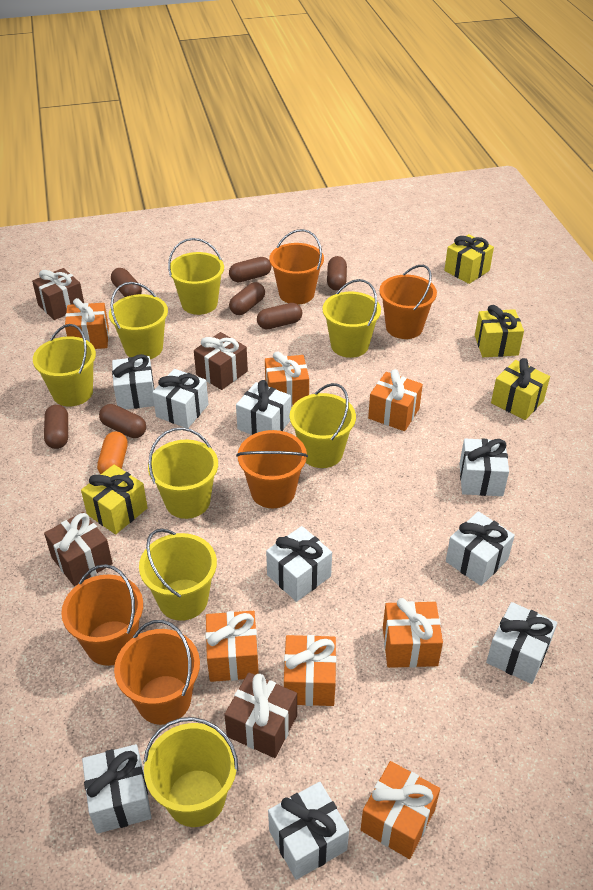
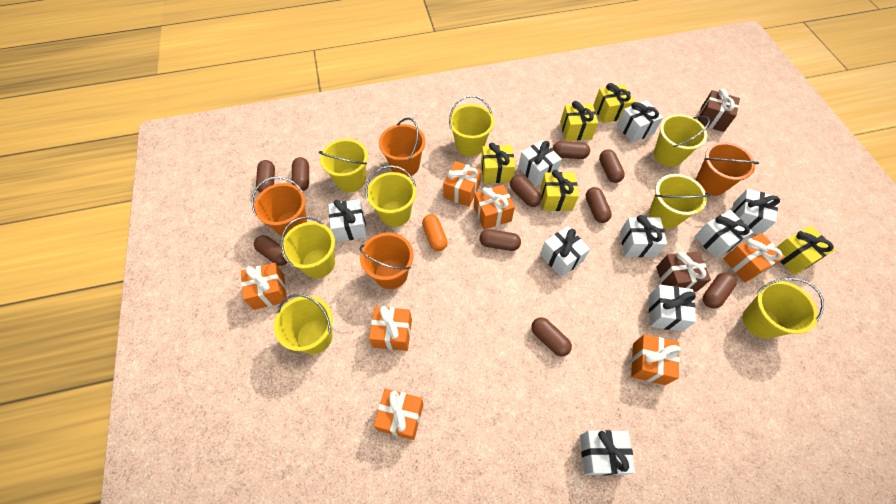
brown capsule: 7 -> 10
brown gift: 4 -> 2
orange bucket: 5 -> 4
yellow gift: 4 -> 5

